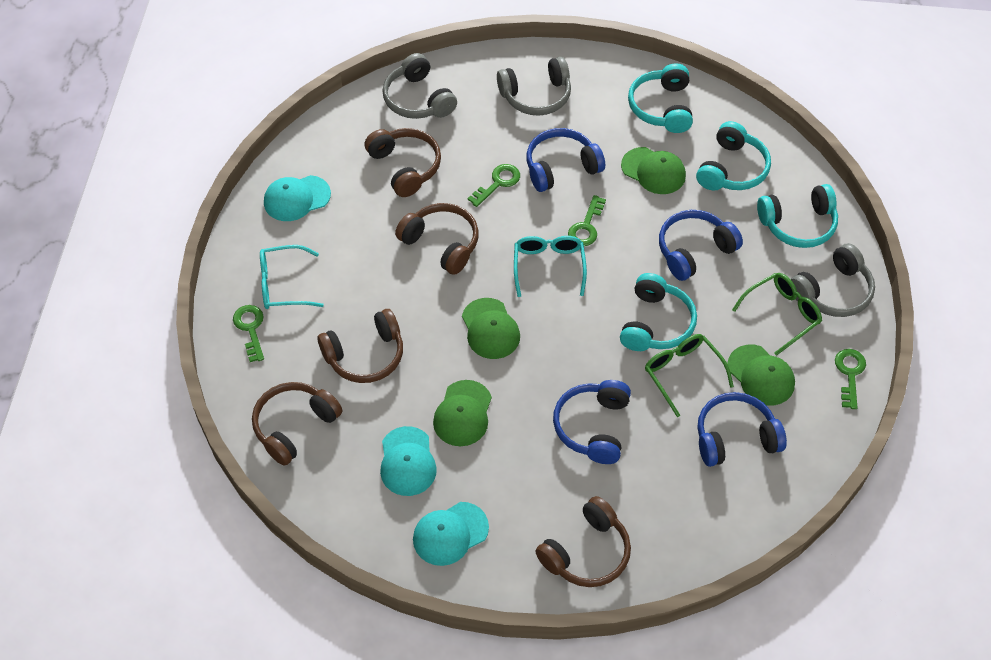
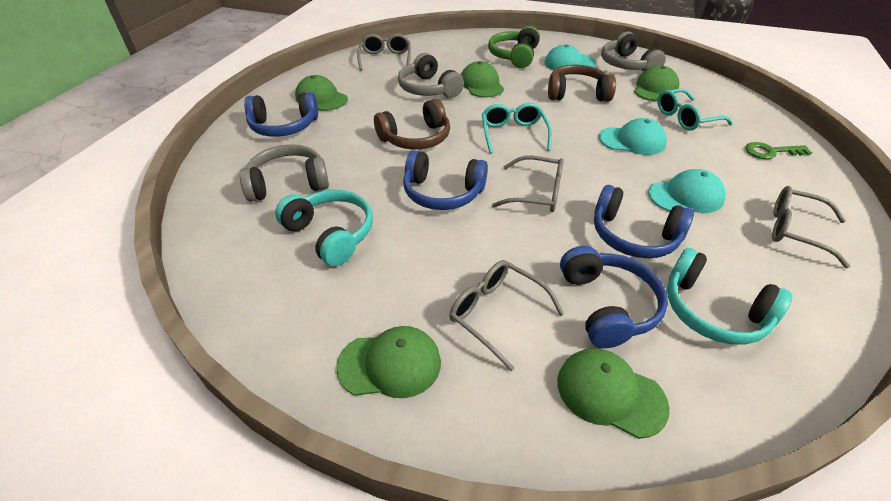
brown headphones: 5 -> 2
green cap: 4 -> 5
green glasses: 2 -> 0
green headphones: 0 -> 1
green key: 4 -> 1
grey glasses: 0 -> 4
turquoise headphones: 4 -> 2

